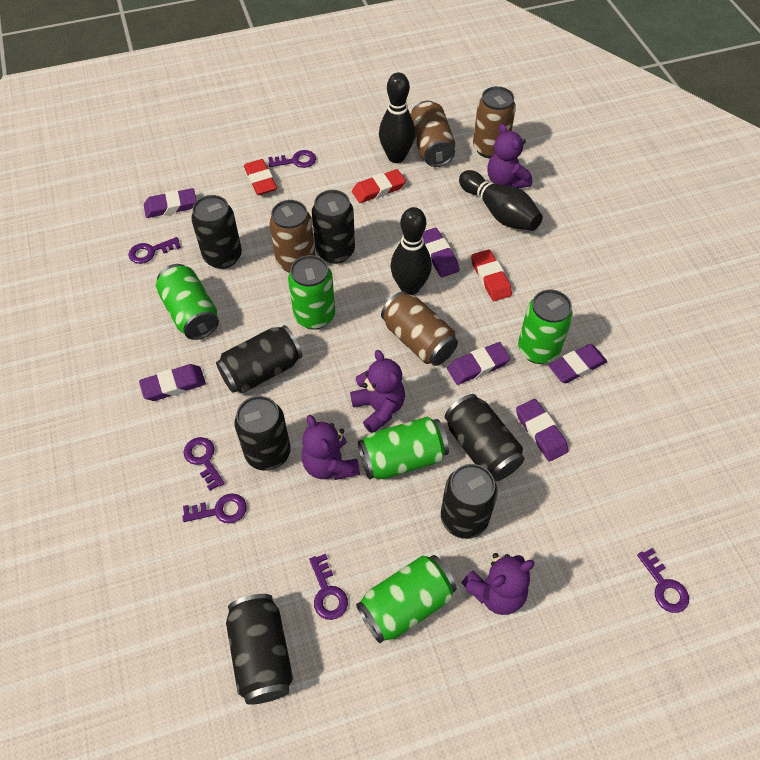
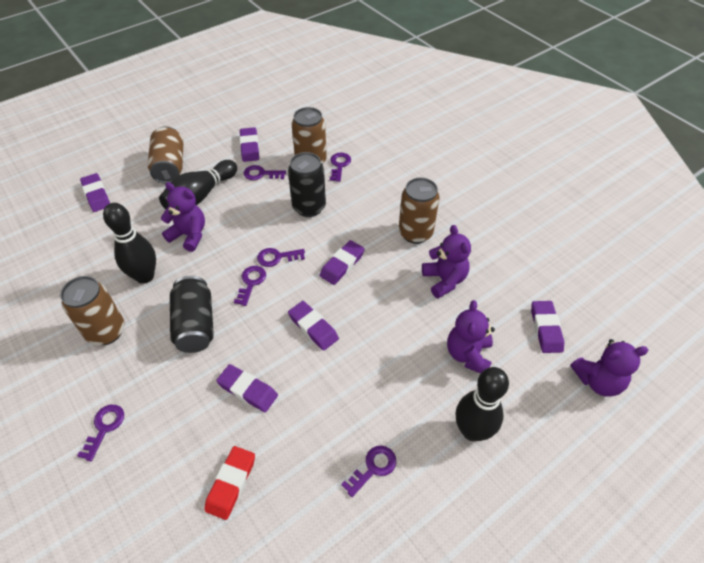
black can: 7 -> 2
green can: 5 -> 0
red eraser: 3 -> 1

